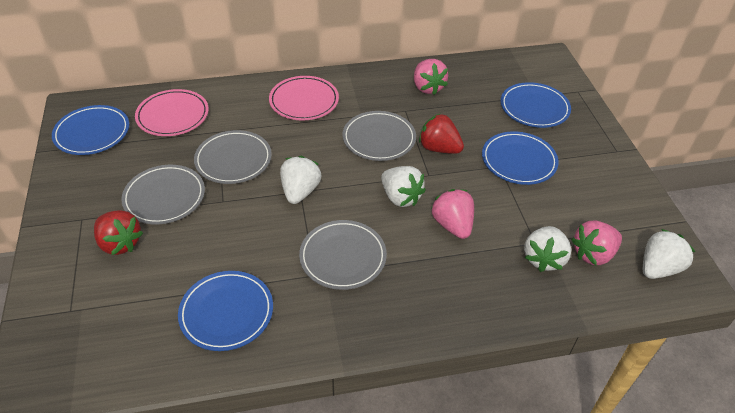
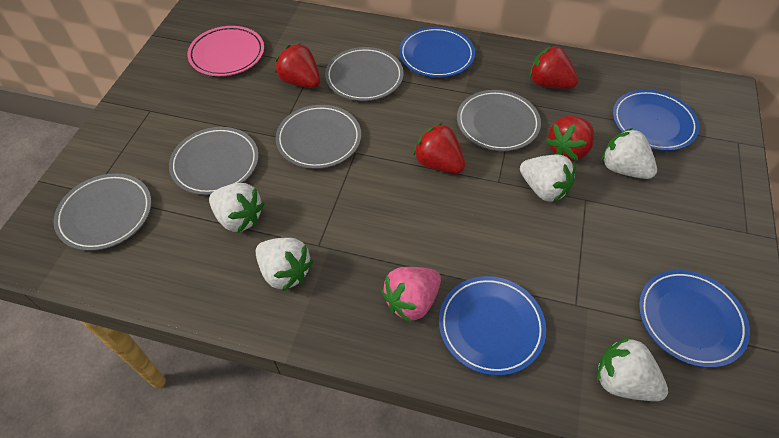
grey plate: 4 -> 5
pink plate: 2 -> 1
pink strawberry: 3 -> 1
red strawberry: 2 -> 4
white strawberry: 4 -> 5

